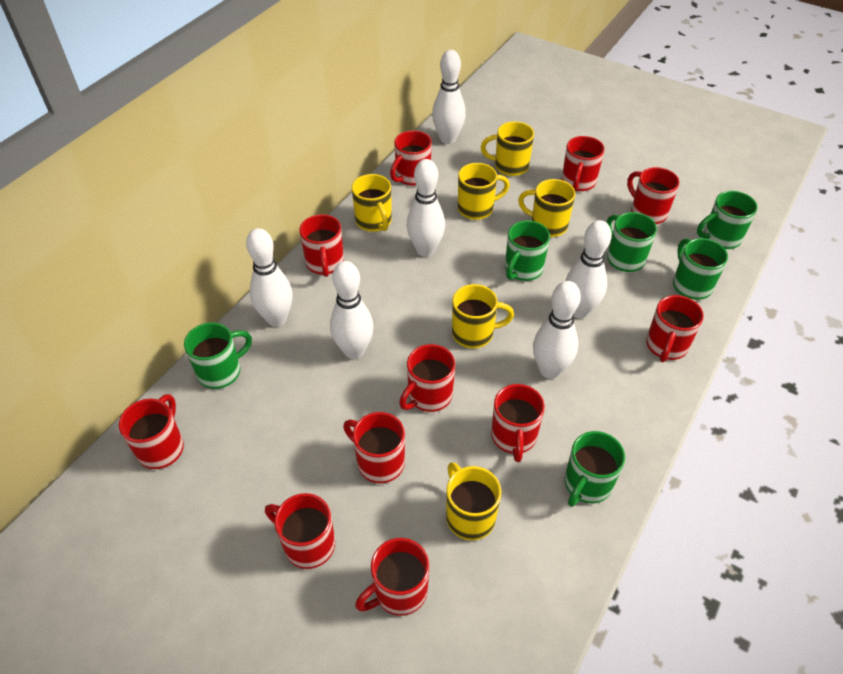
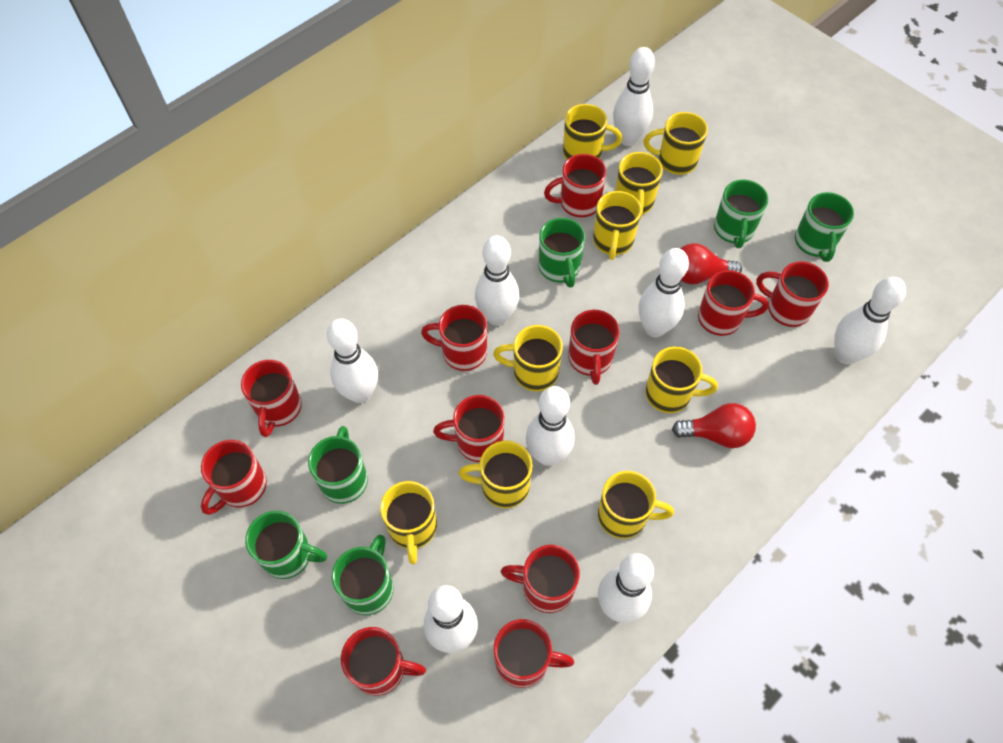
red light bulb: 0 -> 2
white bowling pin: 6 -> 8
yellow mug: 6 -> 9

